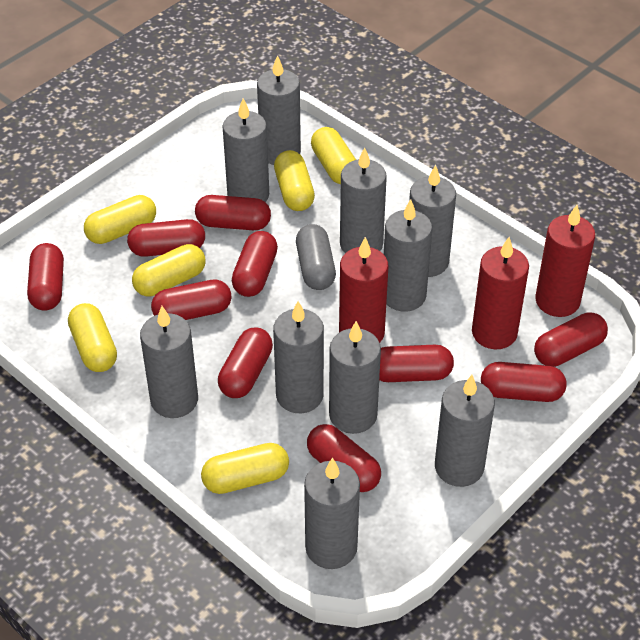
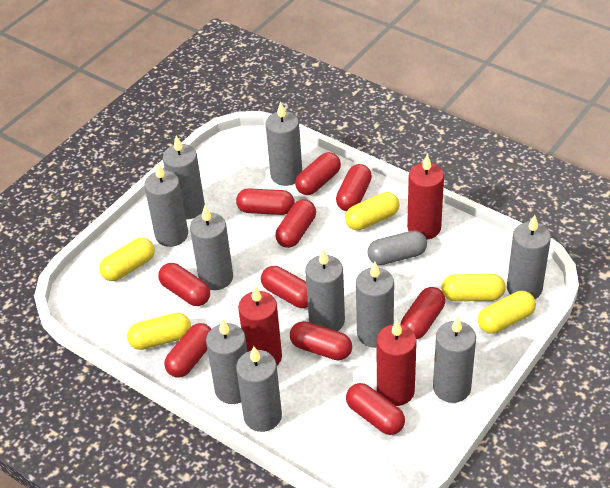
yellow capsule: 6 -> 5

